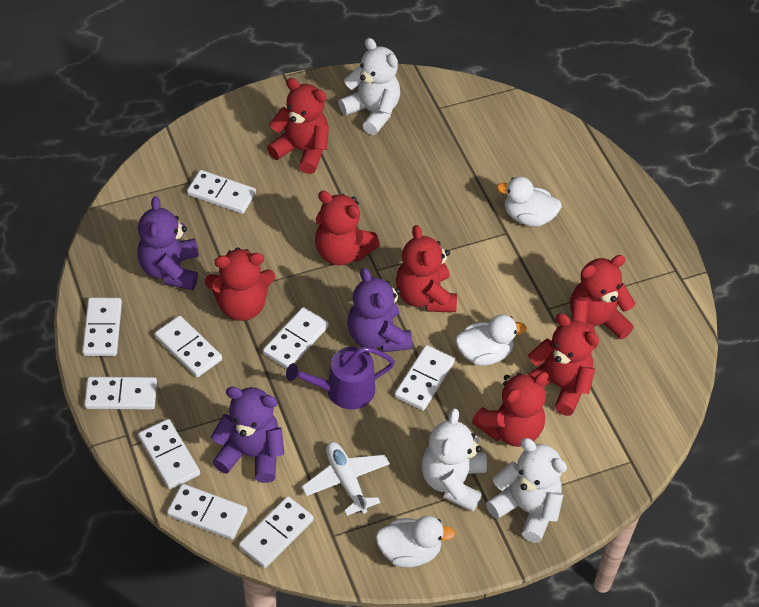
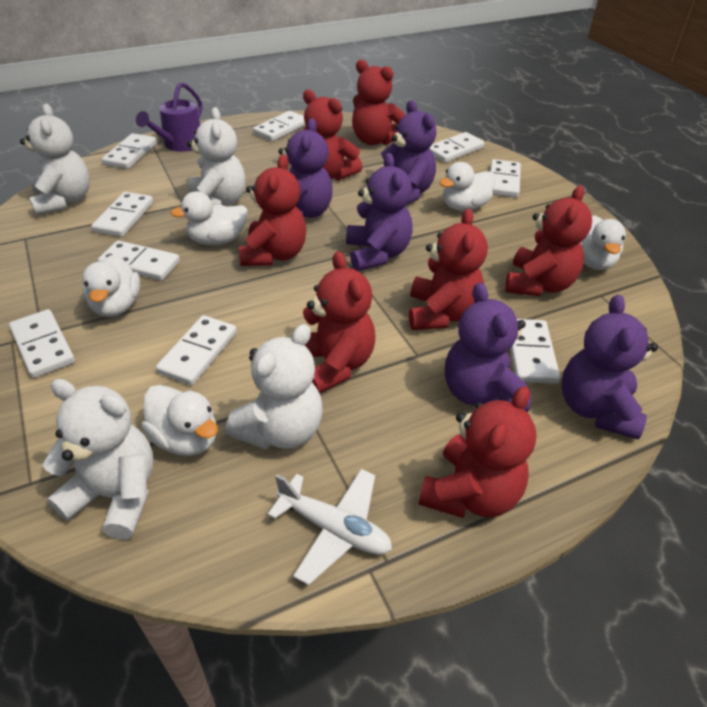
purple teddy bear: 3 -> 5
white duck: 3 -> 5
white teddy bear: 3 -> 4

